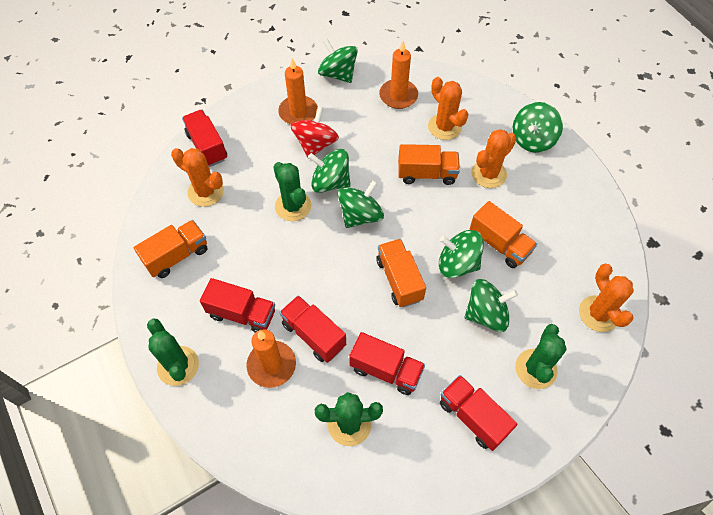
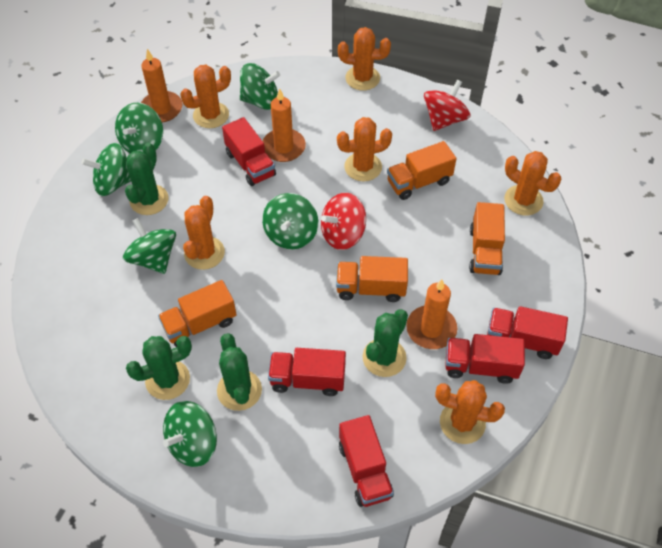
orange cactus: 4 -> 6
red spinning top: 1 -> 2

